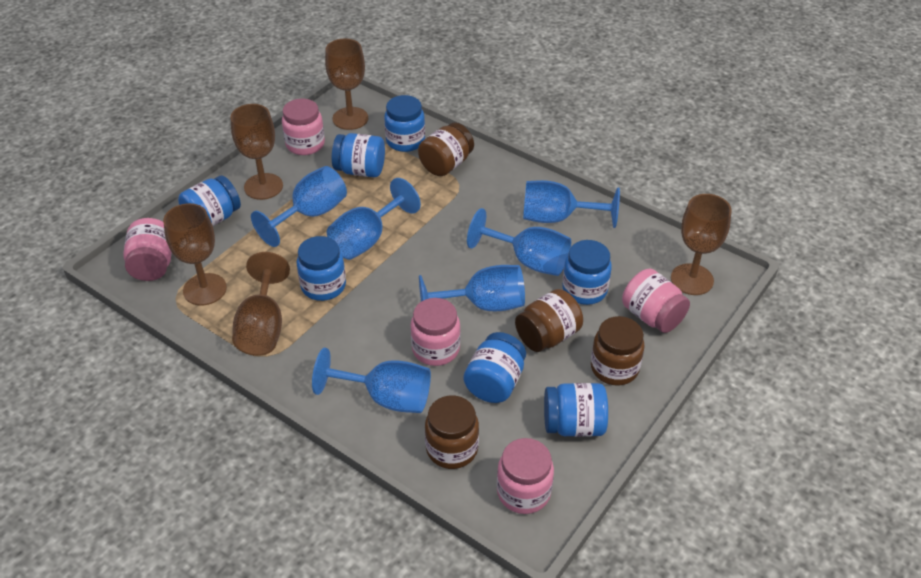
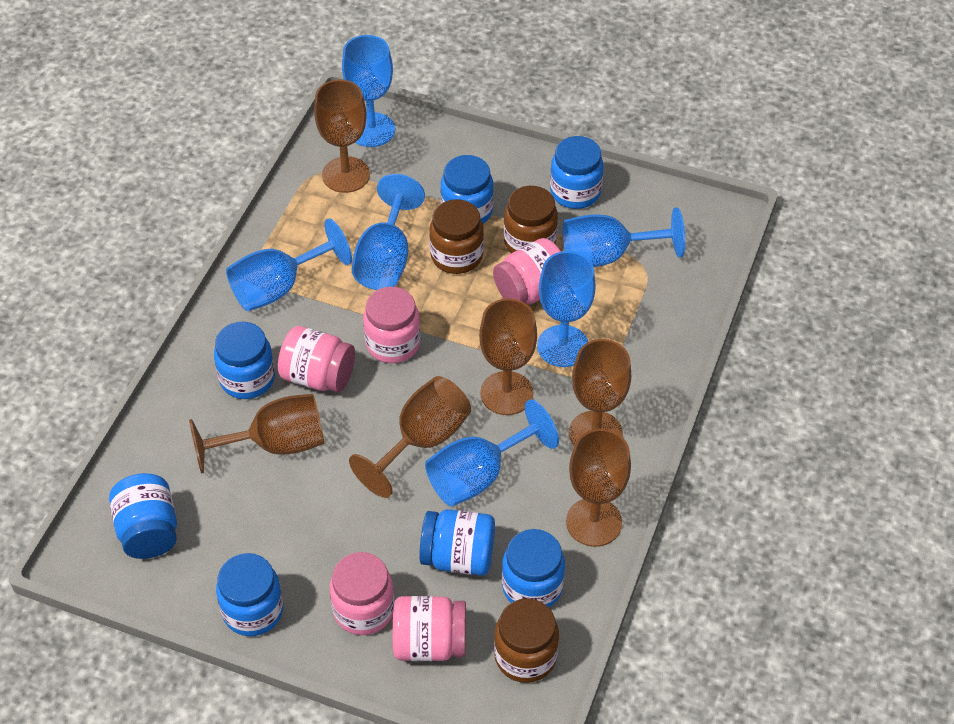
brown goblet: 5 -> 6
brown jar: 4 -> 3

